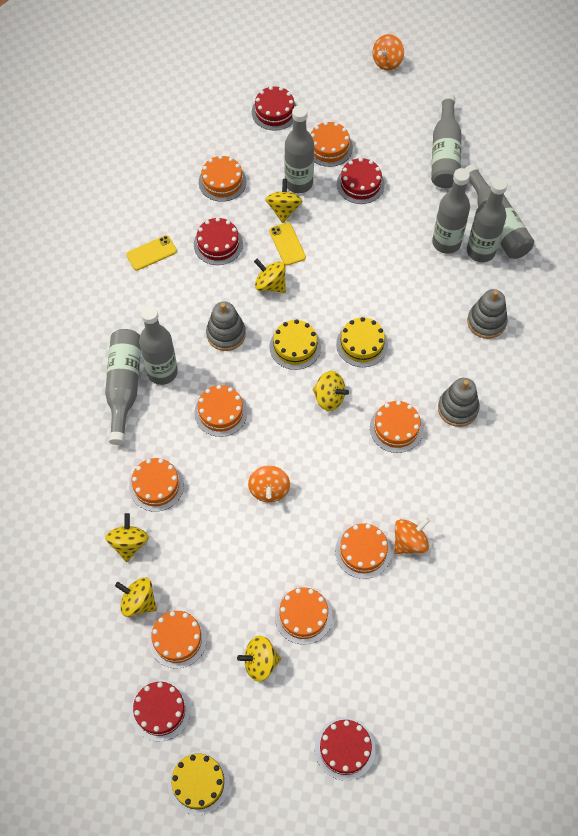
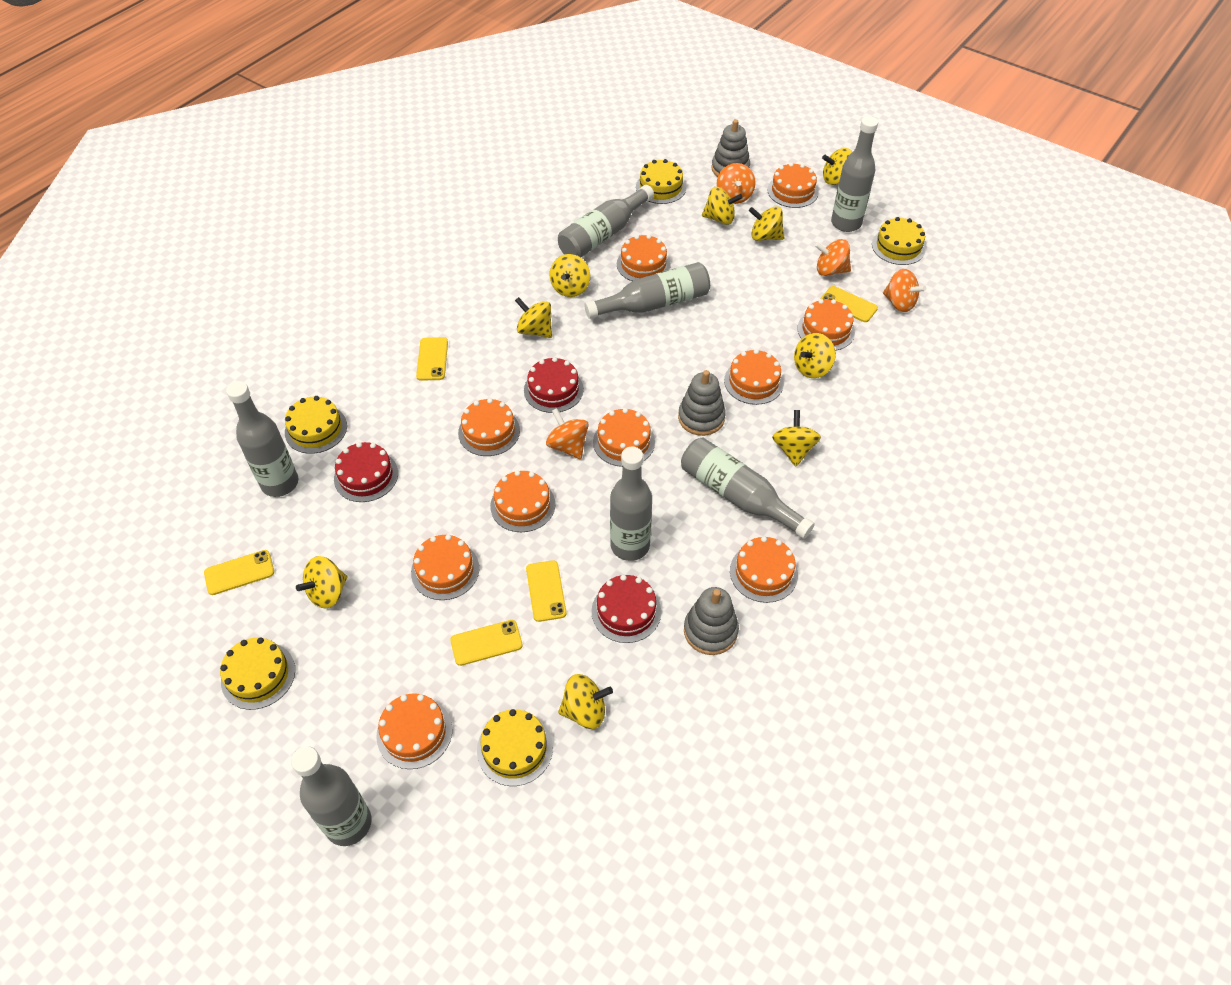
orange cake: 8 -> 10
orange spinning top: 3 -> 4
red cake: 5 -> 3
yellow cake: 3 -> 5
yellow phone: 2 -> 5
yellow spinning top: 6 -> 9

